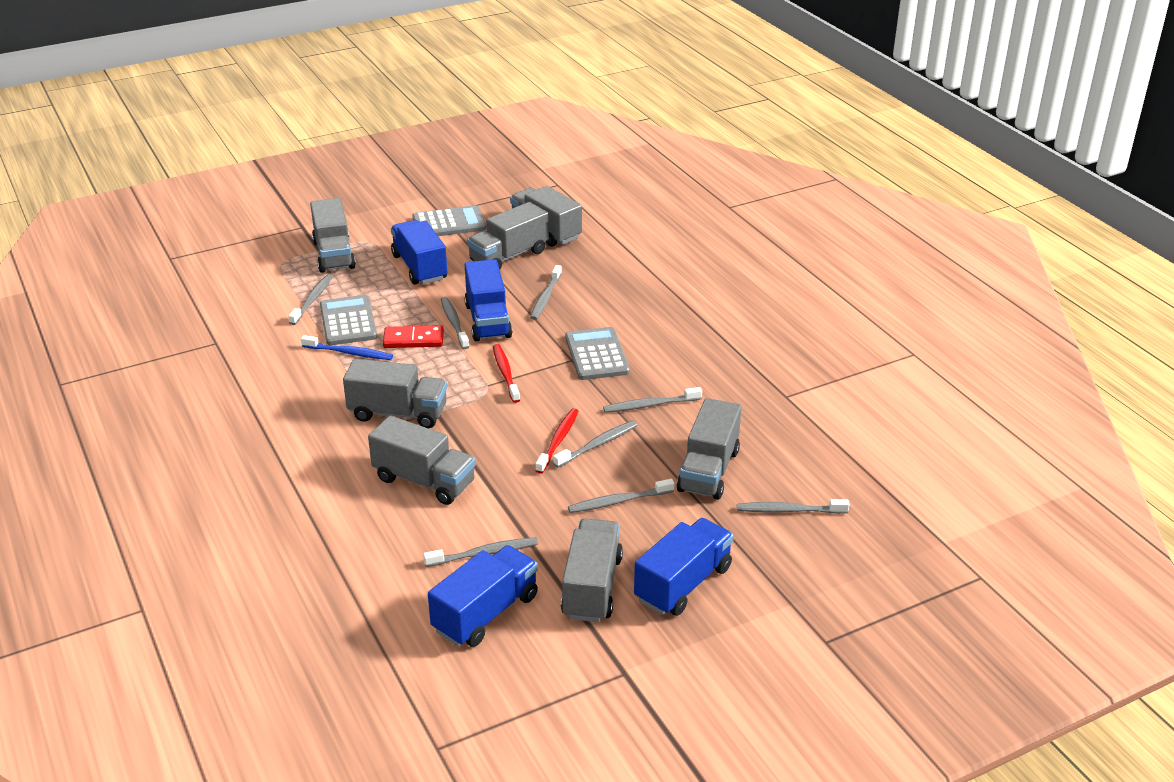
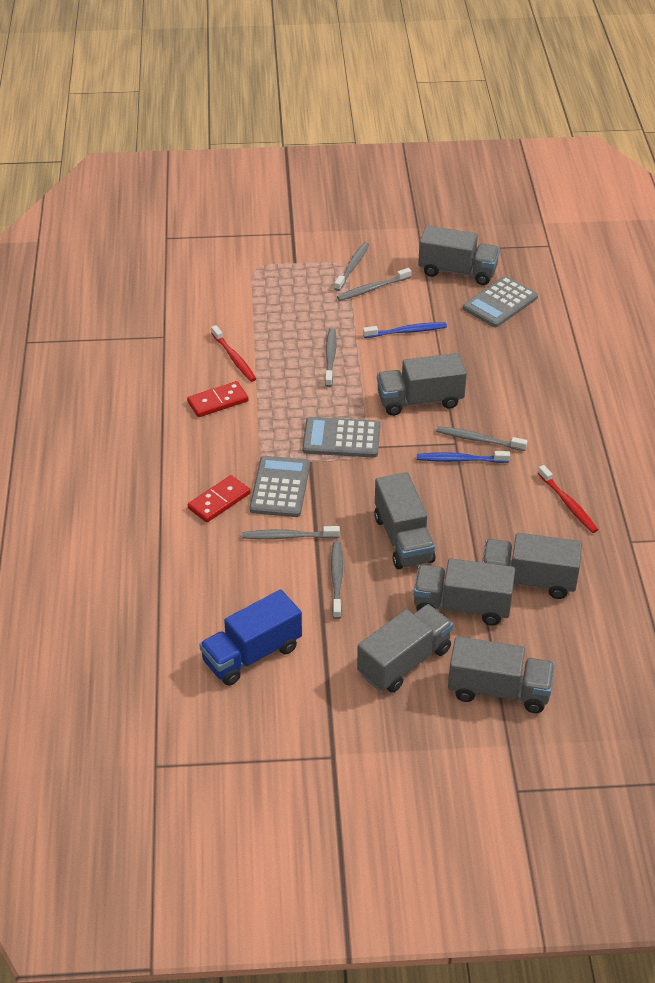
blue toothbrush: 1 -> 2
blue truck: 4 -> 1
grey toothbrush: 8 -> 6
red domino: 1 -> 2

